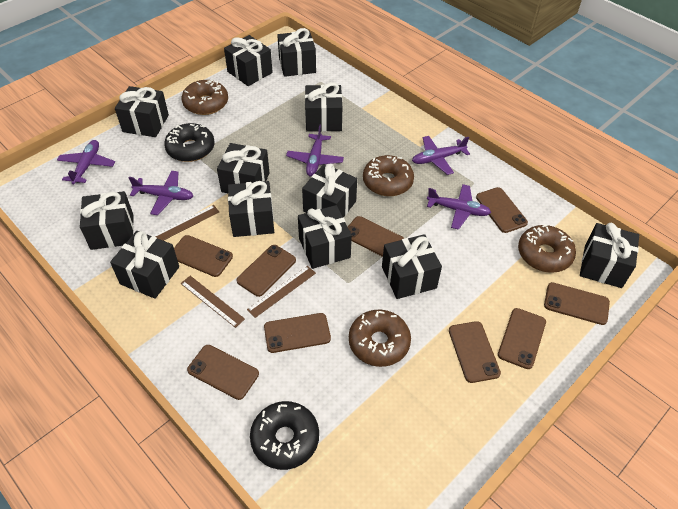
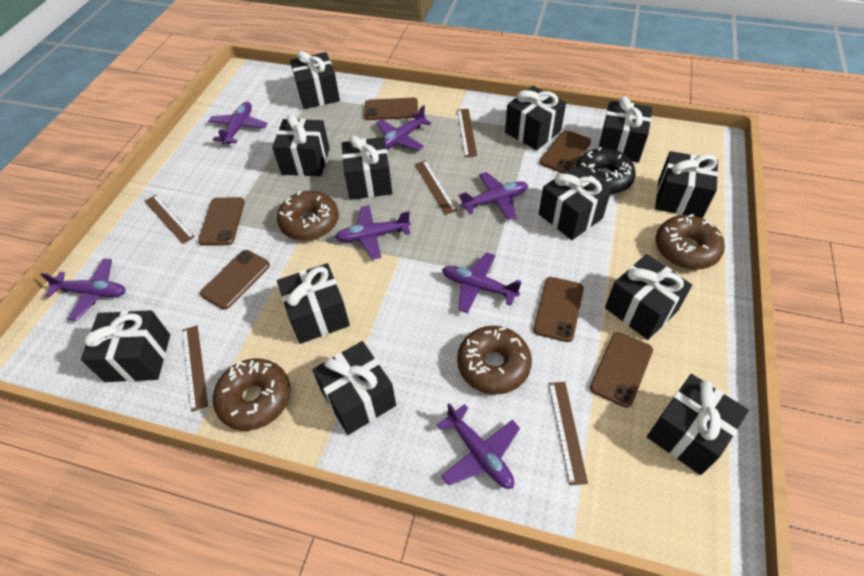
black donut: 2 -> 1
brown phone: 9 -> 6
brown ruler: 3 -> 5
purple plane: 5 -> 7

